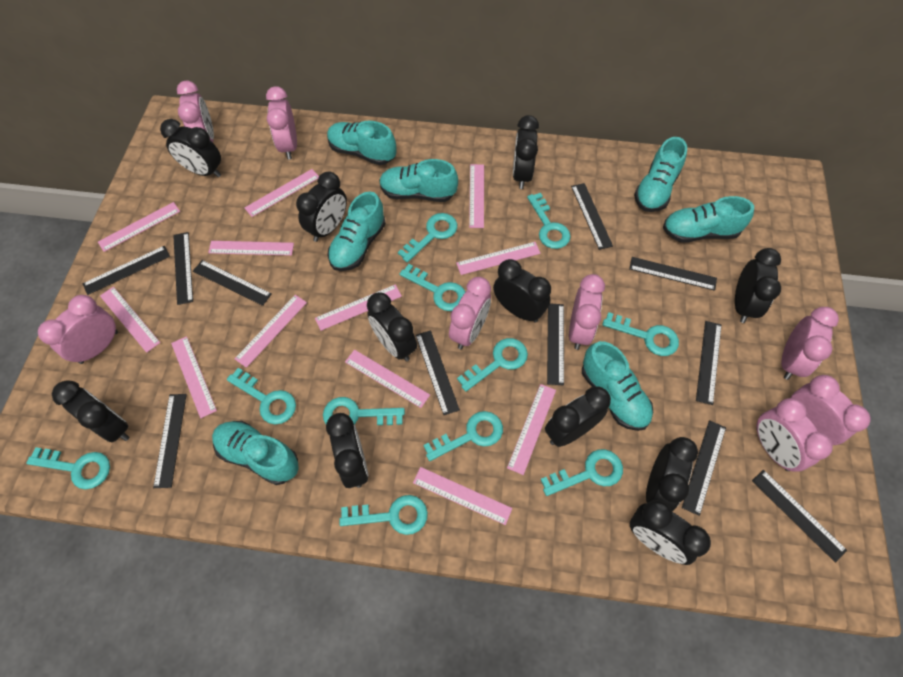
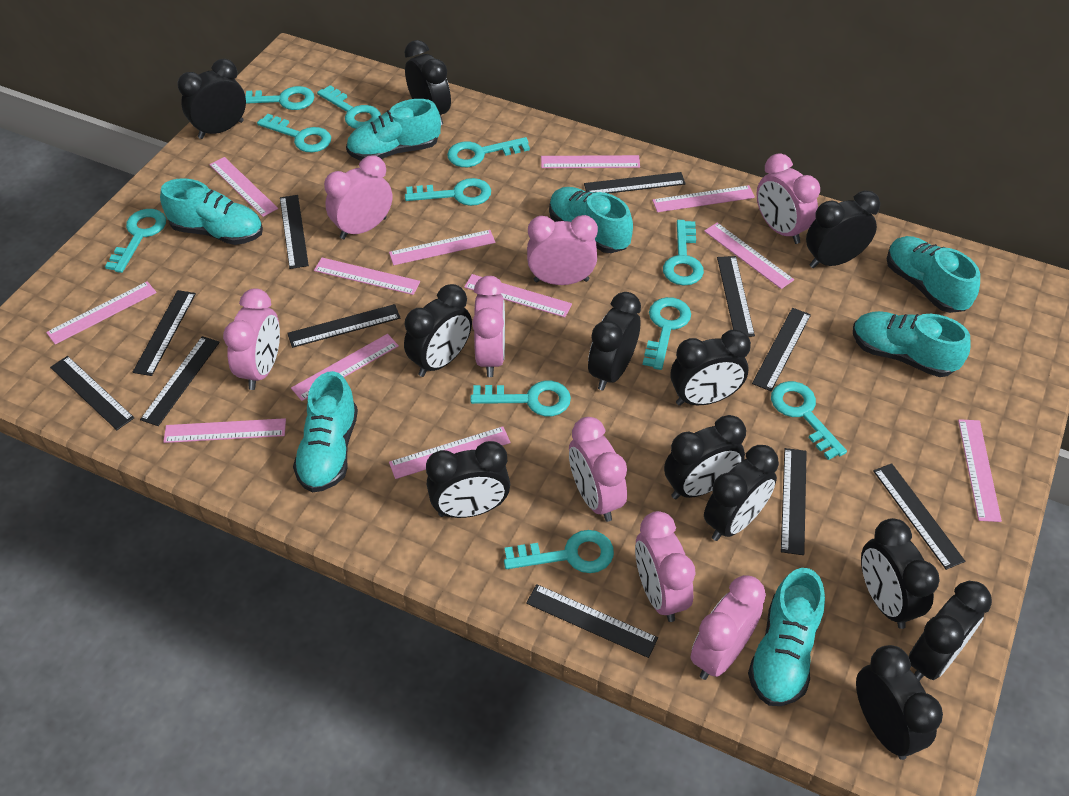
black clock: 11 -> 12

